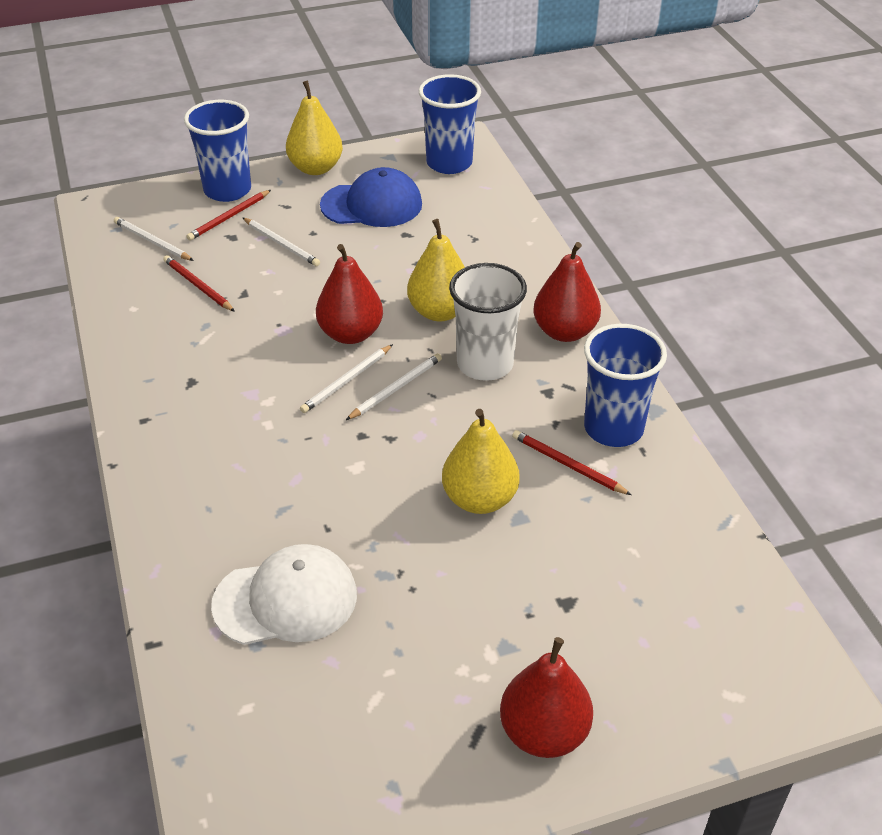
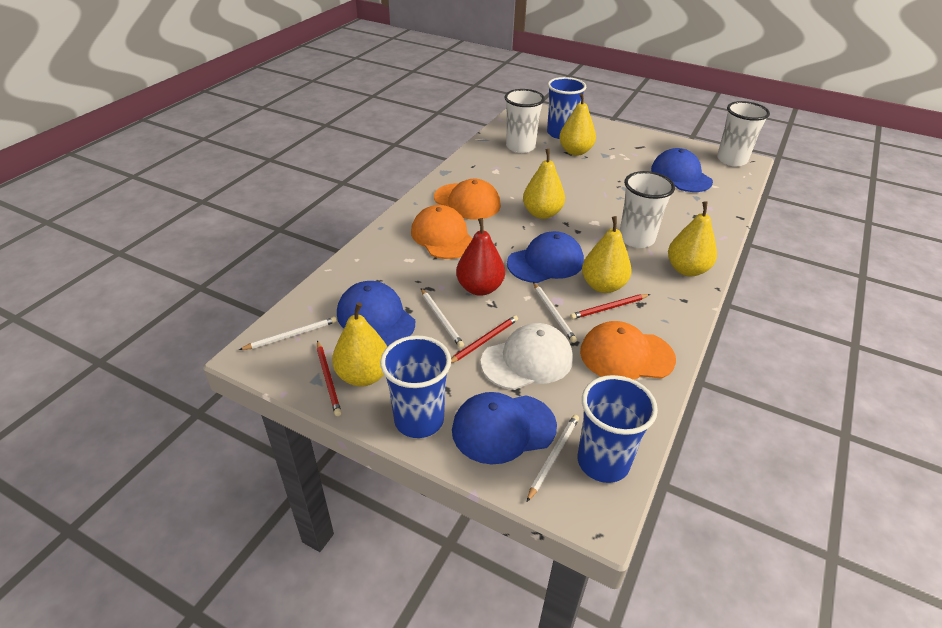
blue cap: 1 -> 4
orange cap: 0 -> 3
red pear: 3 -> 1
white cup: 1 -> 3
yellow pear: 3 -> 5

